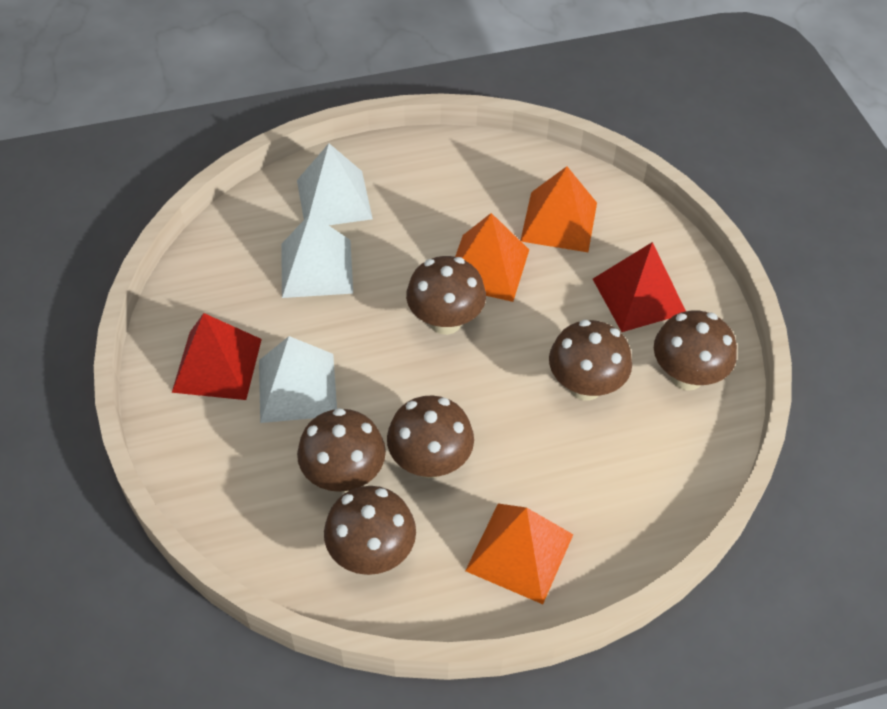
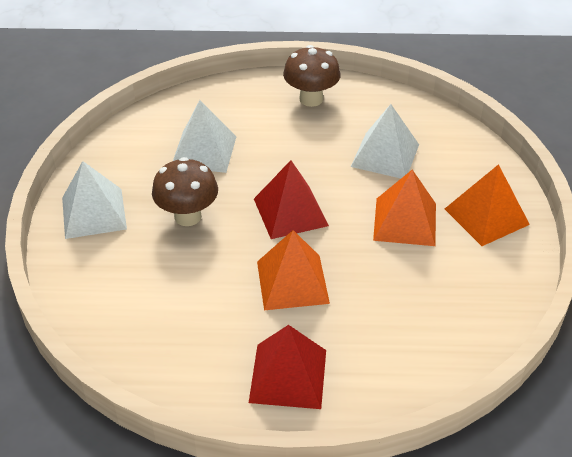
brown mushroom: 6 -> 2

